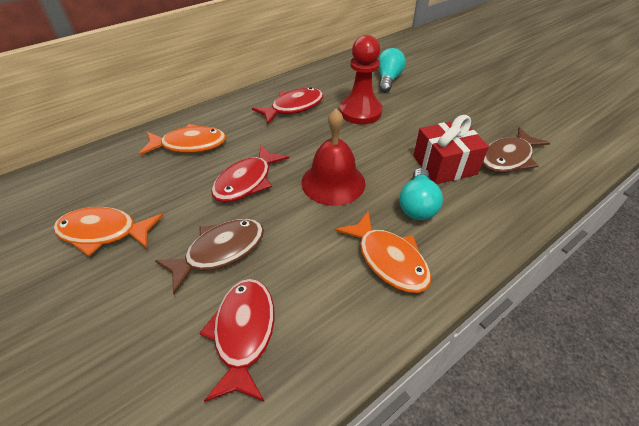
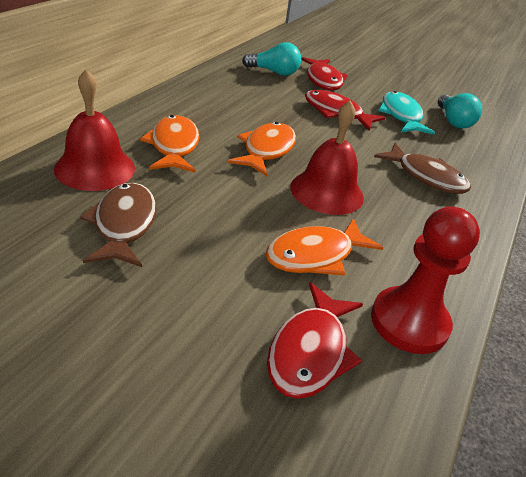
red bell: 1 -> 2
red gift: 1 -> 0
turquoise fish: 0 -> 1

